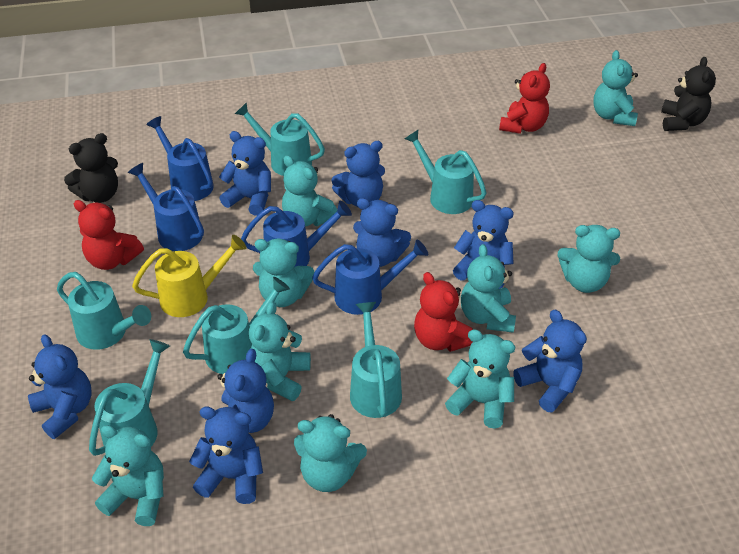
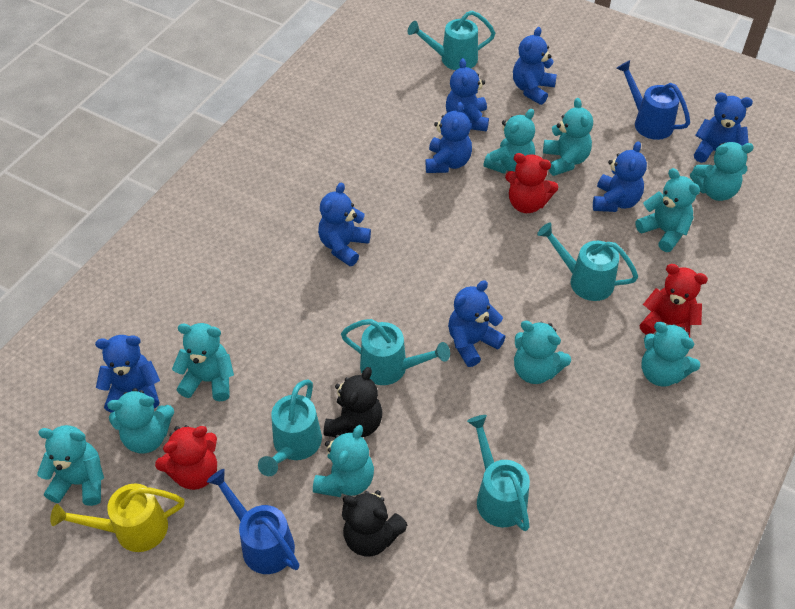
blue watering can: 4 -> 2
turquoise teddy bear: 9 -> 10
turquoise watering can: 6 -> 5

